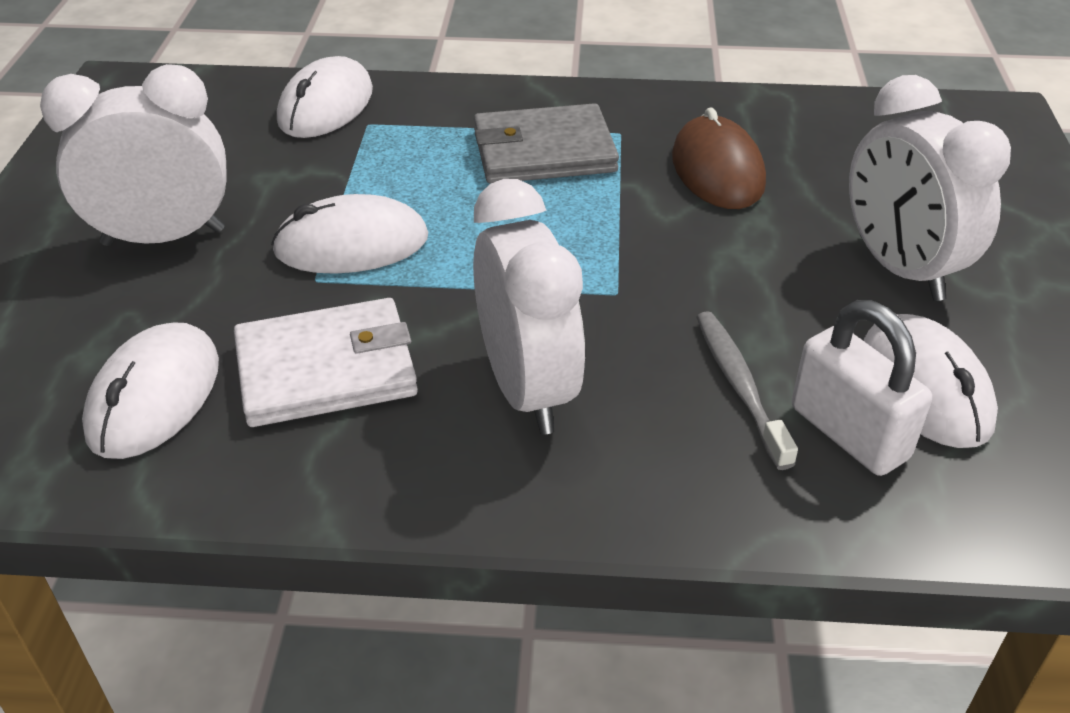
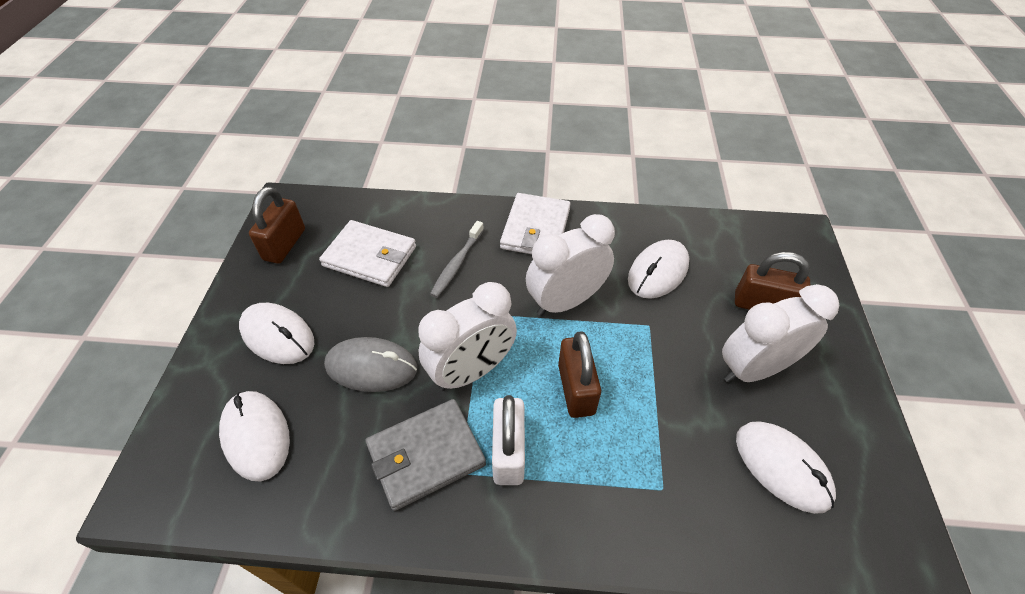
brown mouse: 1 -> 0
brown padlock: 0 -> 3
grey mouse: 0 -> 1
white wallet: 1 -> 2

